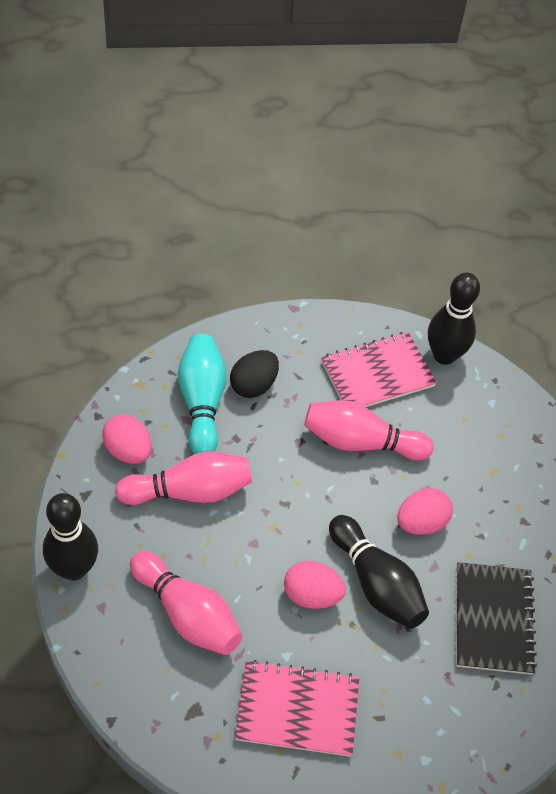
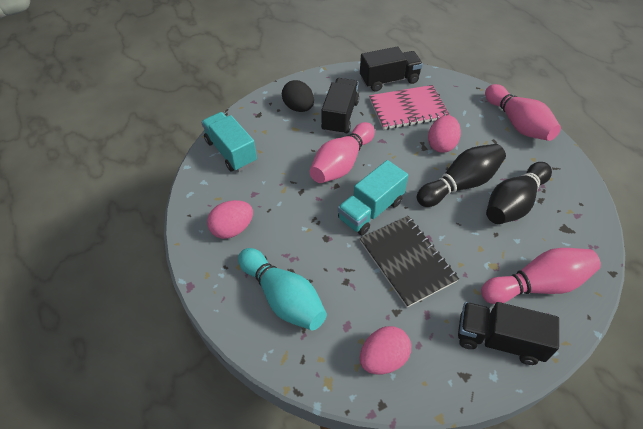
black bowling pin: 3 -> 2
black truck: 0 -> 3
pink notebook: 2 -> 1
turquoise truck: 0 -> 2

